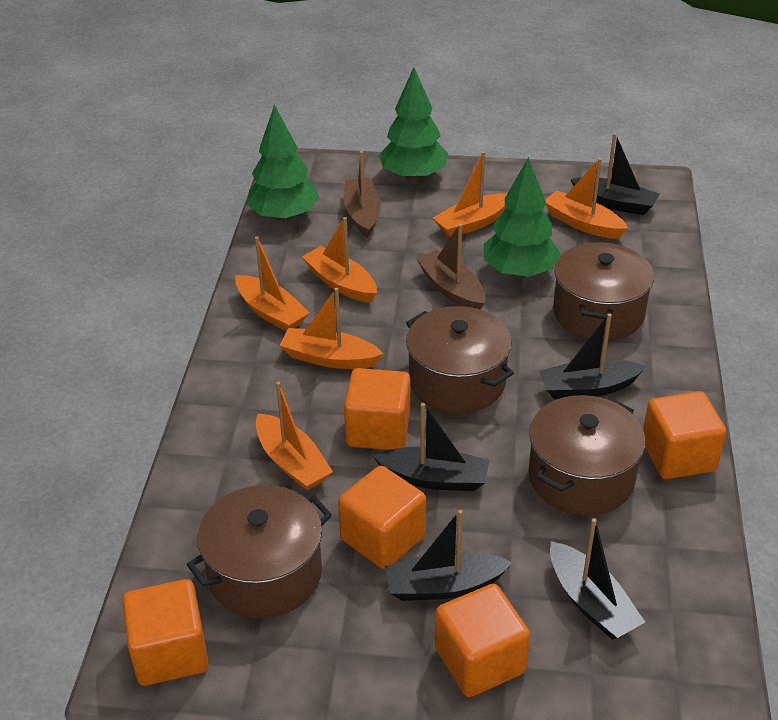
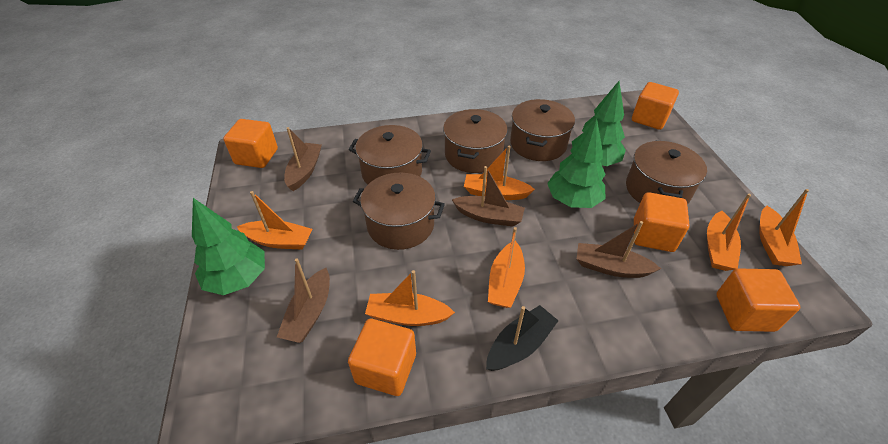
black boat: 5 -> 1
brown boat: 2 -> 4
brown pot: 4 -> 5

